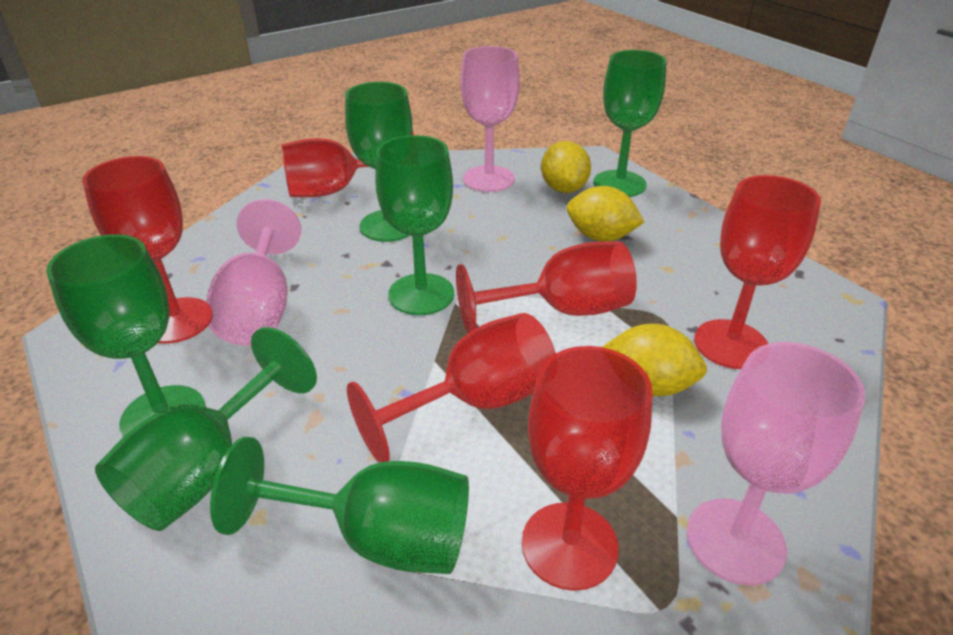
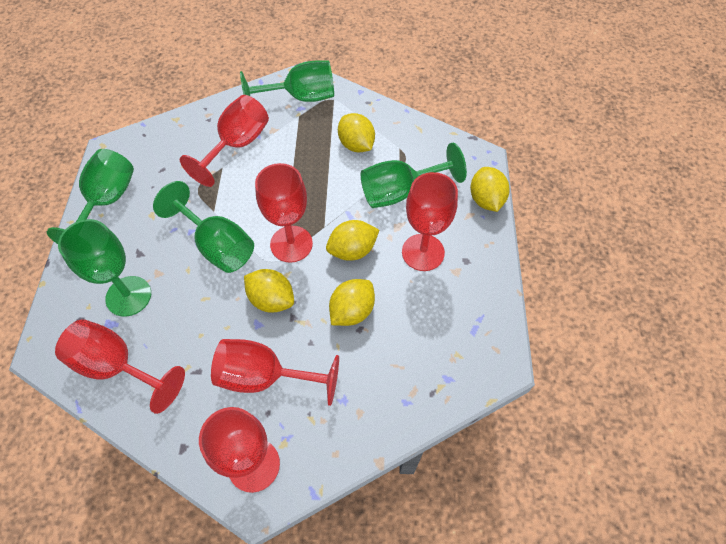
green goblet: 6 -> 5
pink goblet: 3 -> 0
yellow lemon: 3 -> 5

